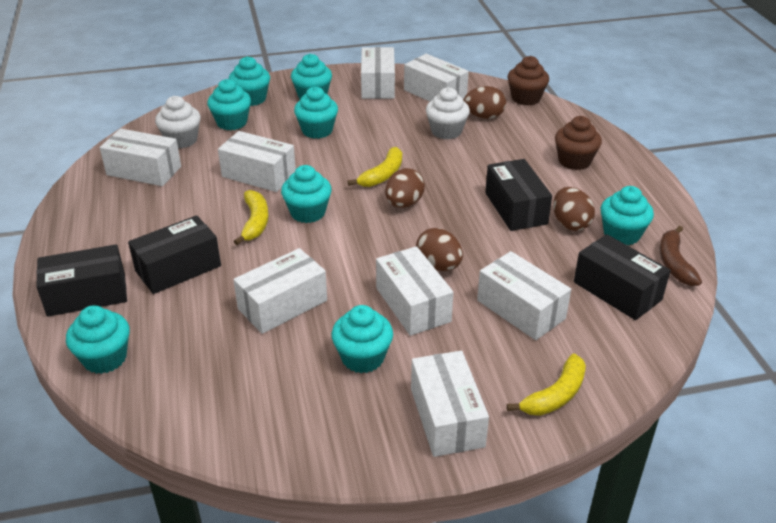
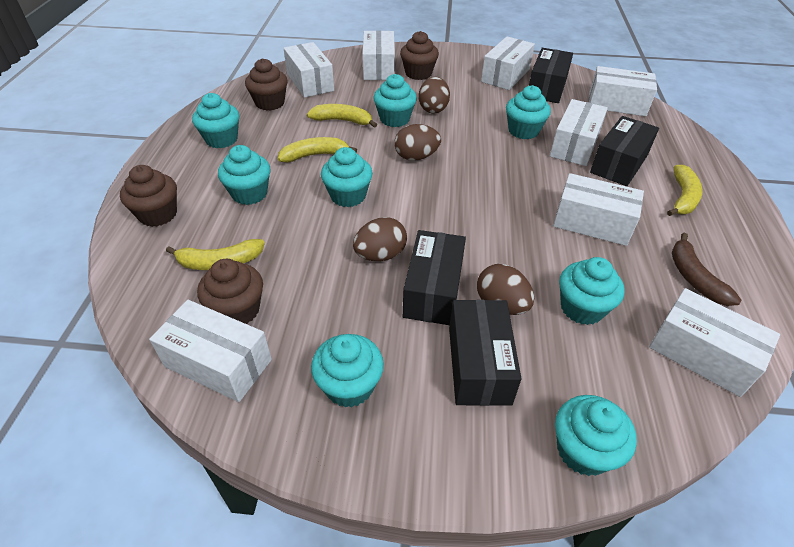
brown cupcake: 2 -> 4
white cupcake: 2 -> 0
yellow banana: 3 -> 4

